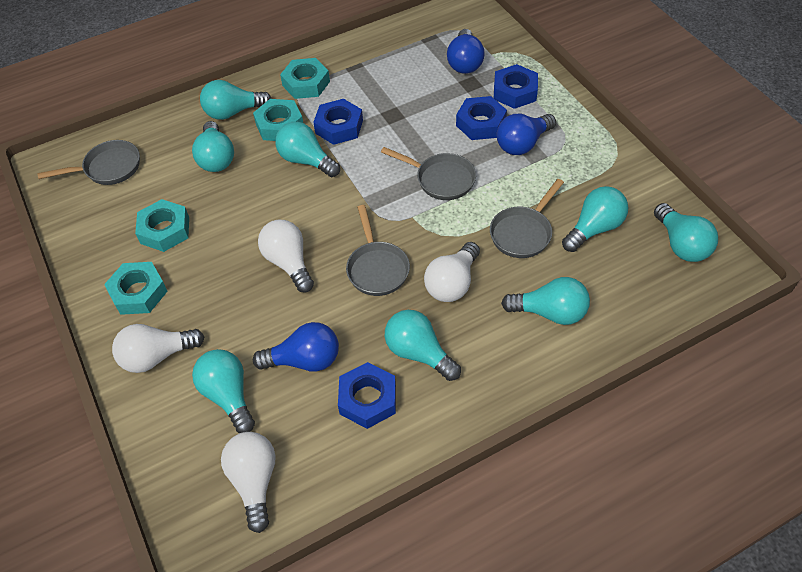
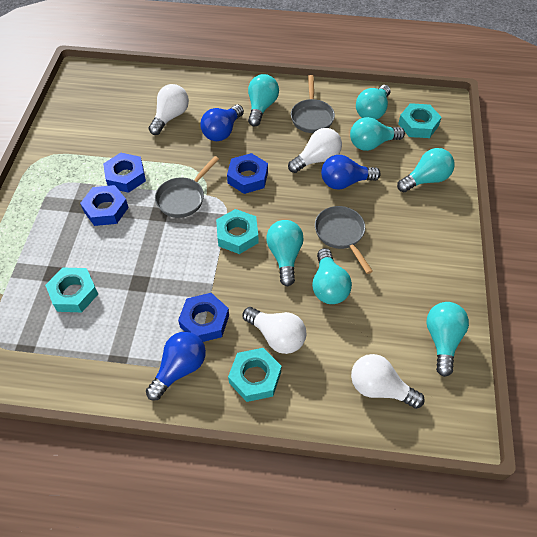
grey pan: 4 -> 3
turquoise light bulb: 8 -> 7

